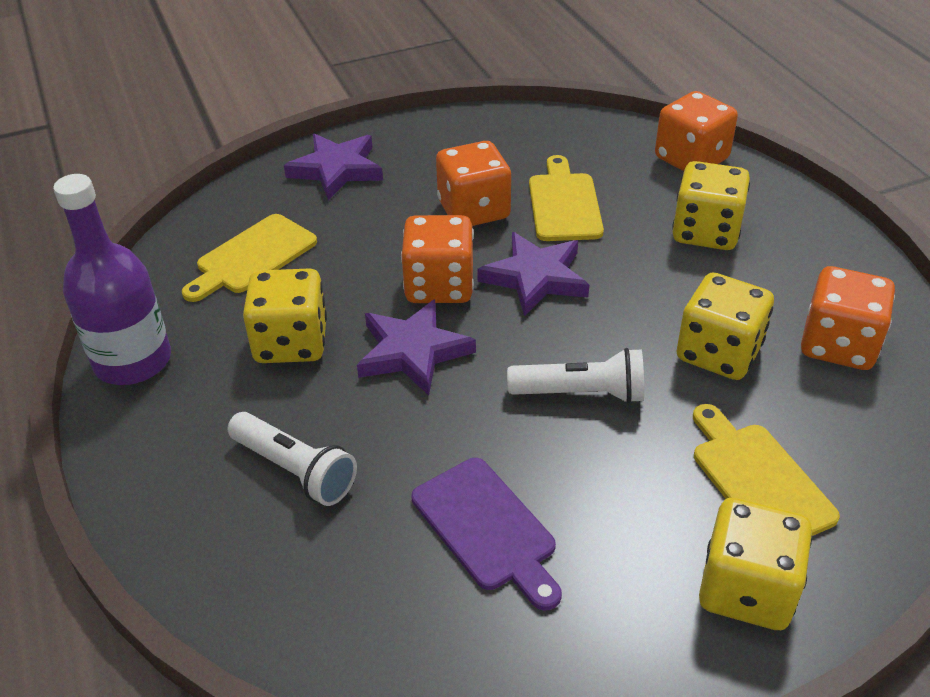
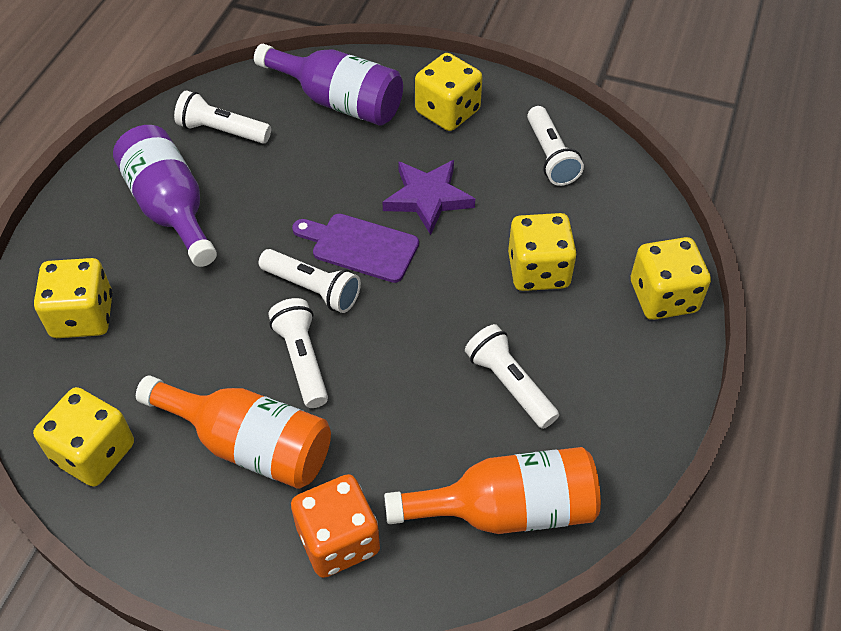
orange bottle: 0 -> 2
orange dice: 4 -> 1
purple bottle: 1 -> 2
purple star: 3 -> 1
white flashlight: 2 -> 5
yellow cutting board: 3 -> 0
yellow dice: 4 -> 5

